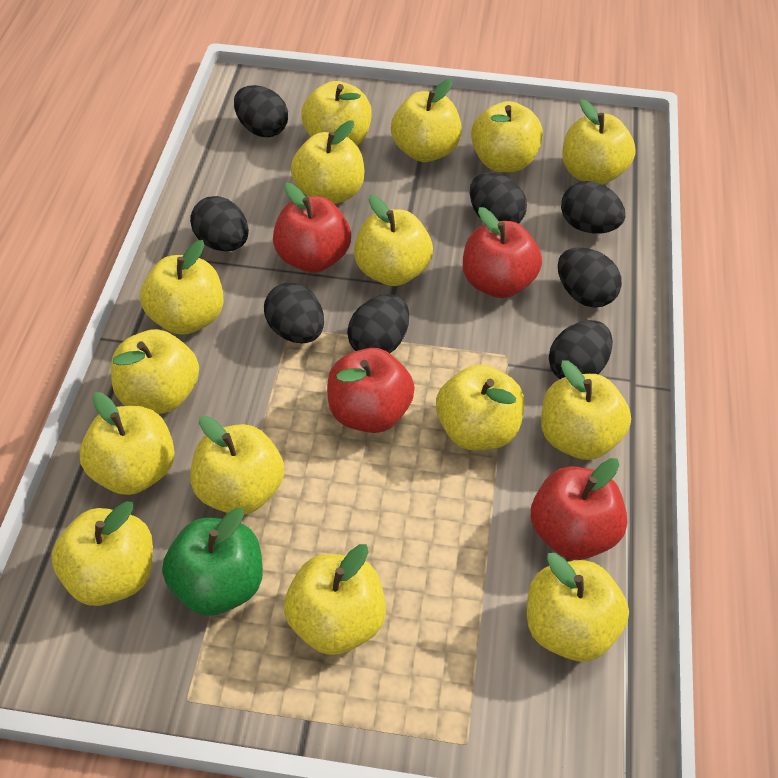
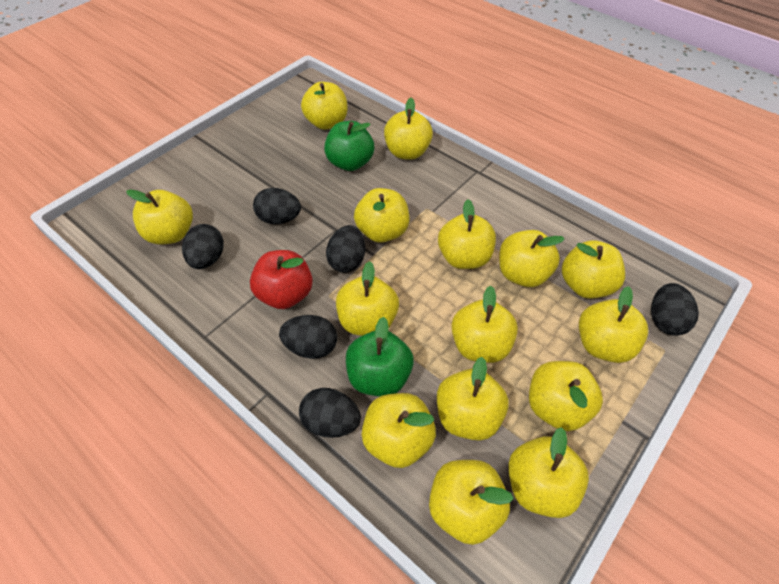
black egg: 8 -> 6
green apple: 1 -> 2
red apple: 4 -> 1

